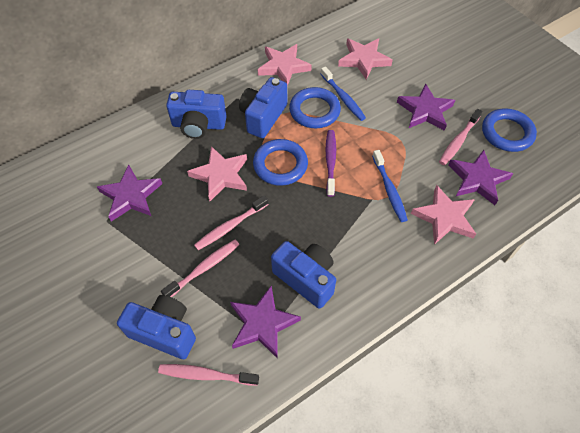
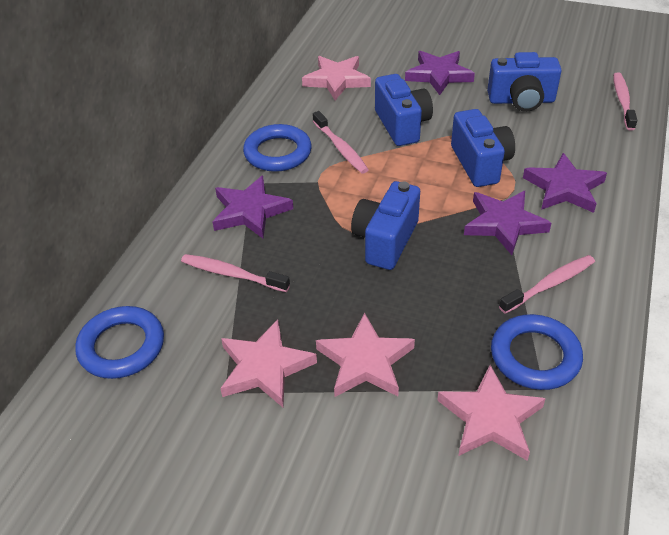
blue toothbrush: 2 -> 0
purple toothbrush: 1 -> 0

